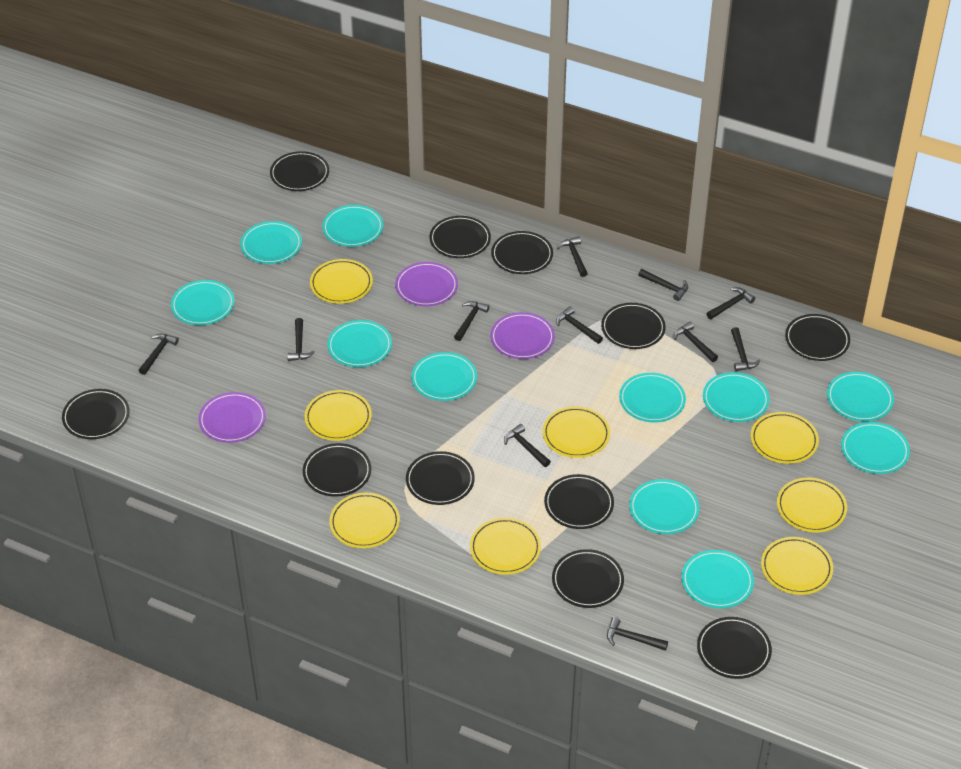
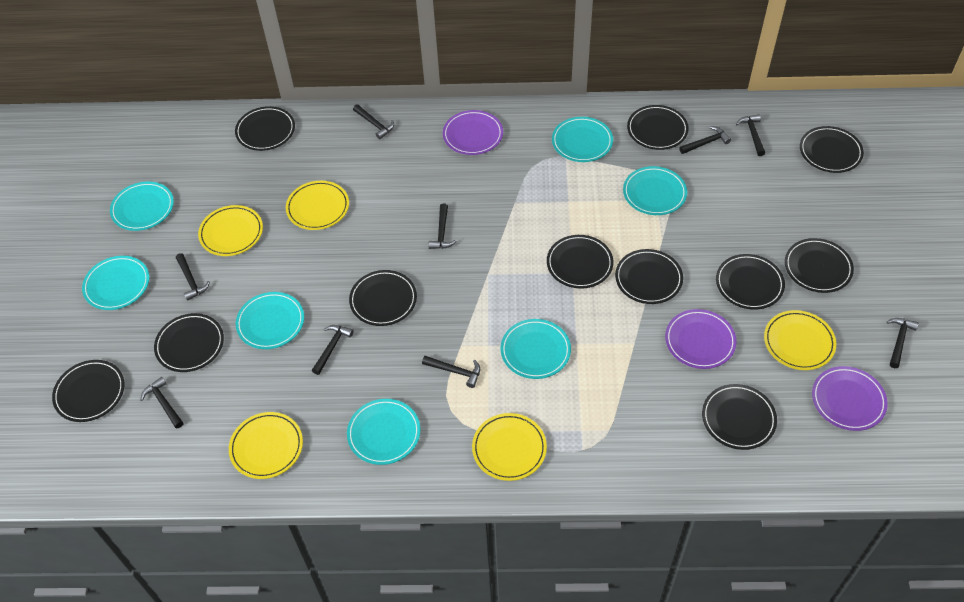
black hammer: 11 -> 9
turquoise plate: 11 -> 7
yellow plate: 8 -> 5

